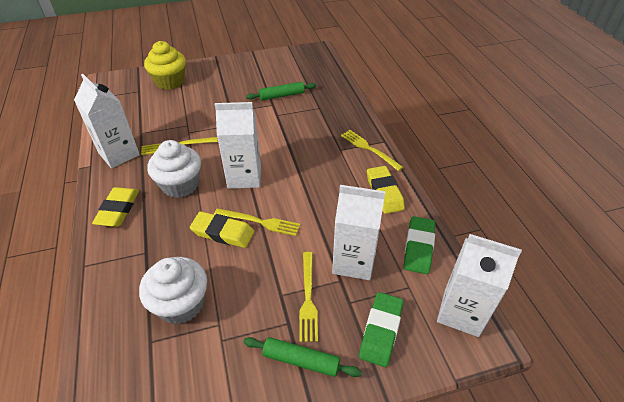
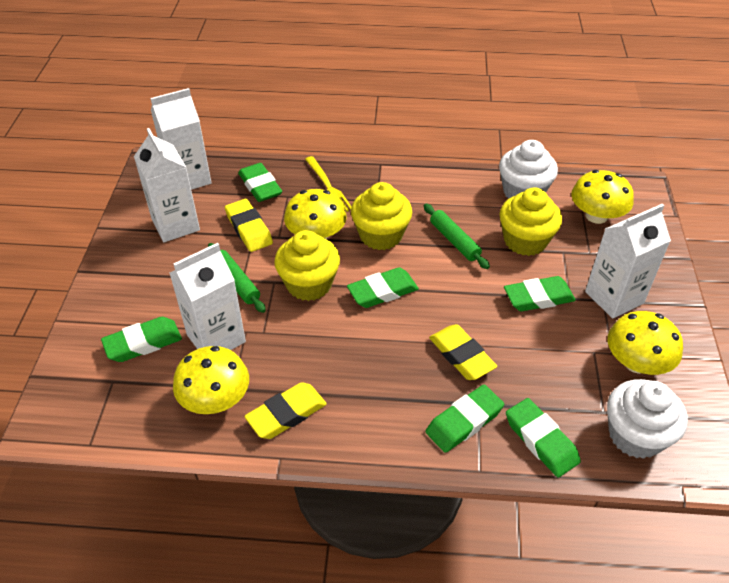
green eraser: 2 -> 6
yellow cupcake: 1 -> 3
yellow fork: 4 -> 1
yellow mushroom: 0 -> 4

